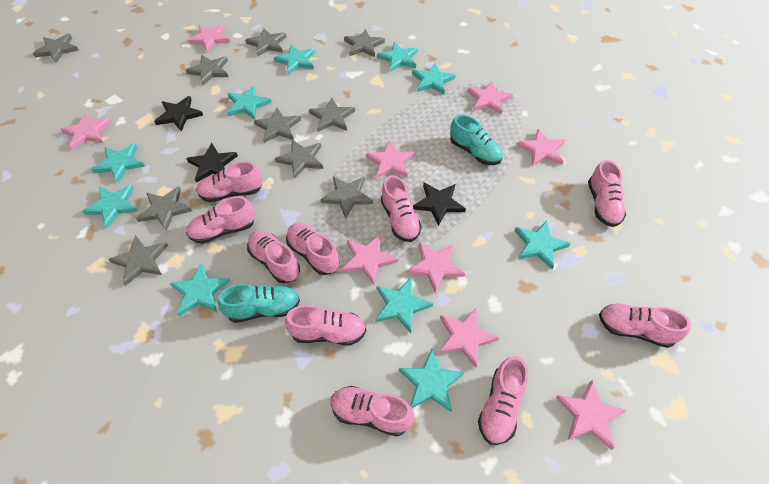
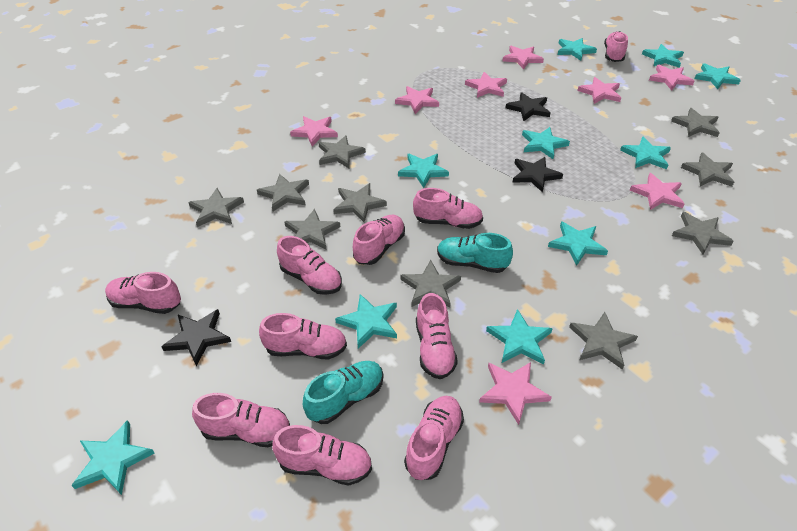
pink star: 9 -> 8

